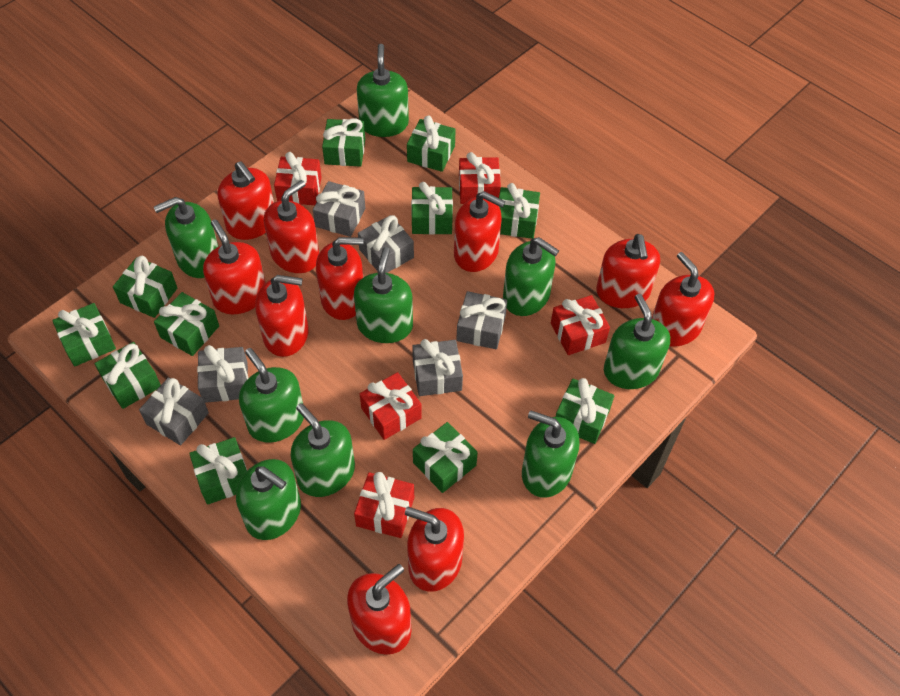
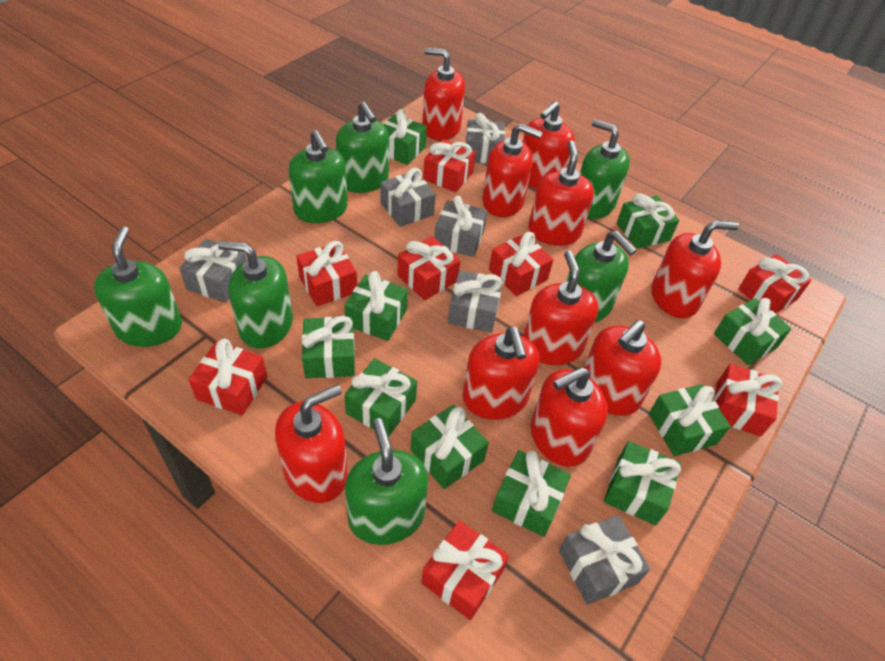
green gift: 11 -> 10
green soap dispenser: 9 -> 7
red gift: 5 -> 8

